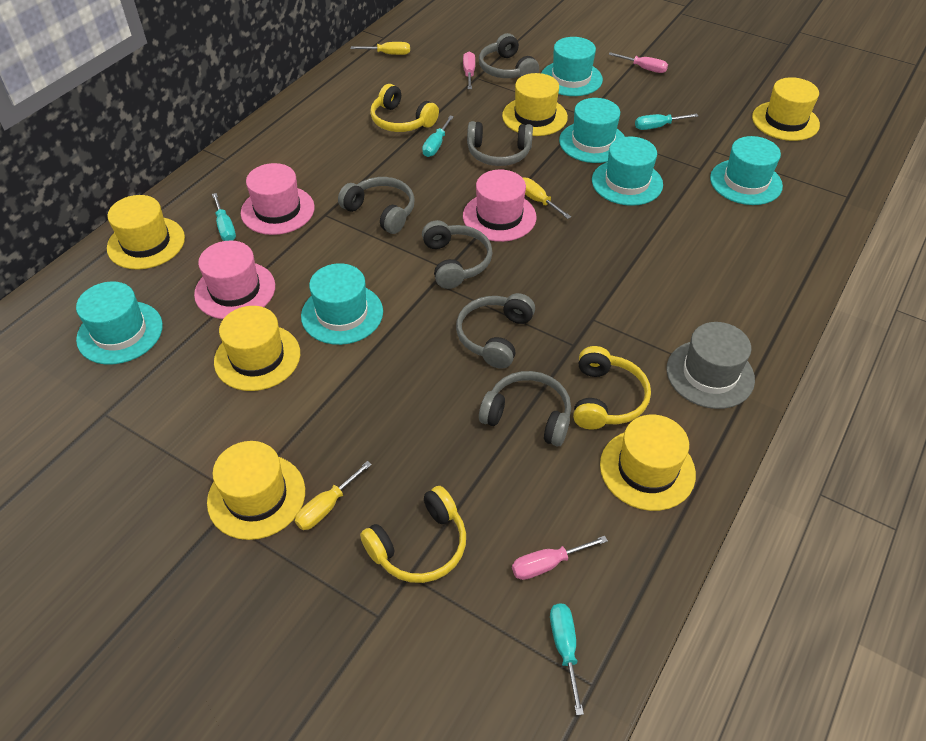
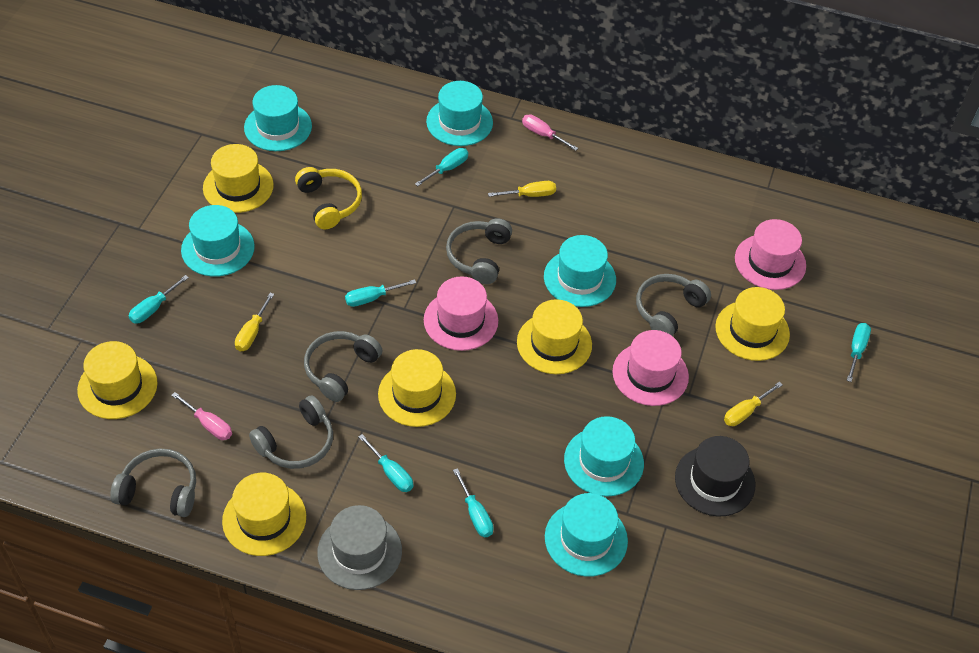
black hat: 0 -> 1
grey headphones: 6 -> 5
pink screwdriver: 3 -> 2
turquoise screwdriver: 4 -> 6
yellow headphones: 3 -> 1

